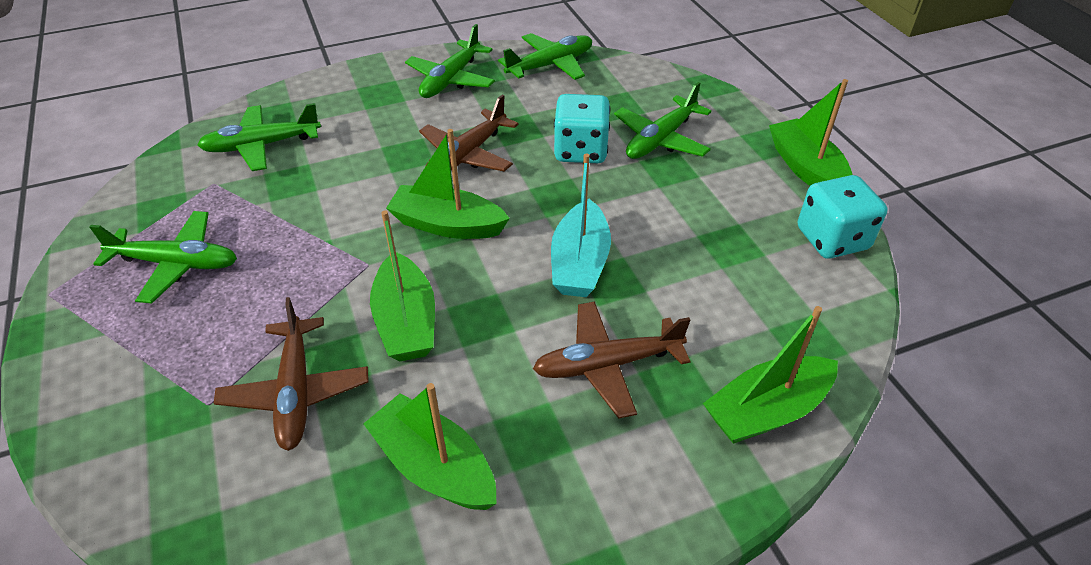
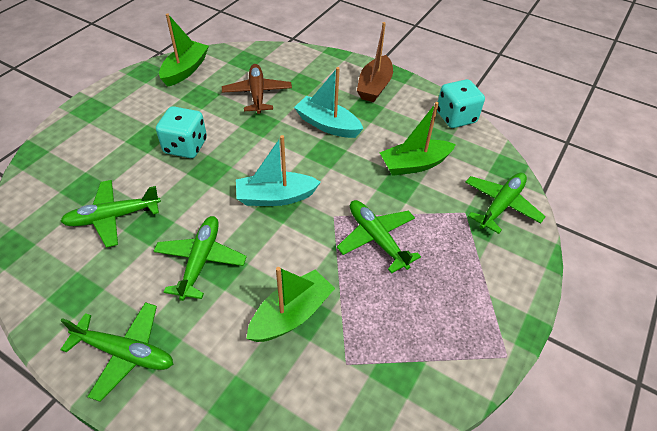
brown boat: 0 -> 1
brown plane: 3 -> 1
green boat: 5 -> 3
turquoise boat: 1 -> 2

